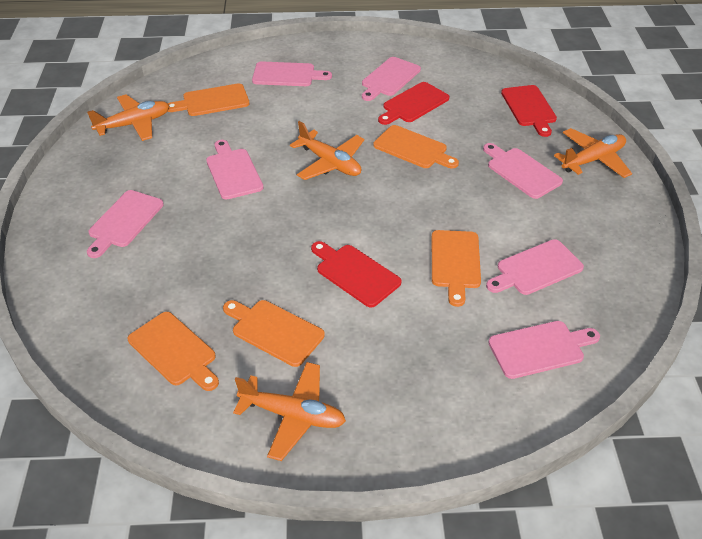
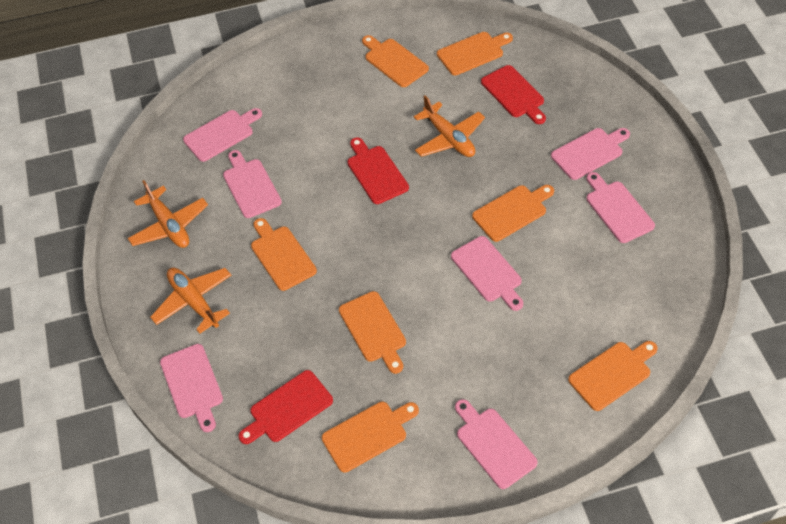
orange cutting board: 5 -> 7
orange plane: 4 -> 3

